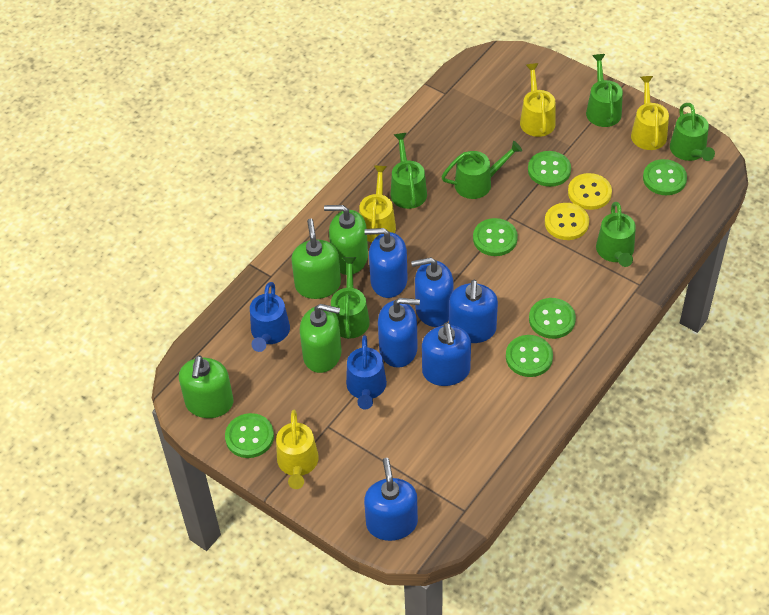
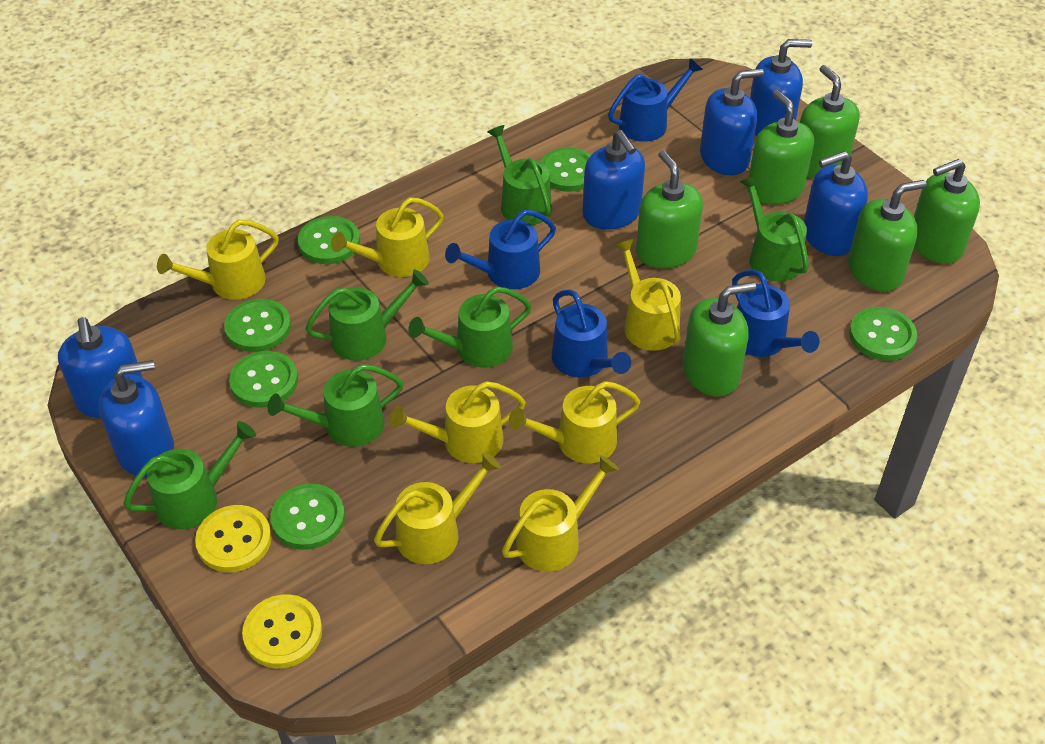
blue watering can: 2 -> 4
green soap dispenser: 4 -> 6
yellow watering can: 4 -> 7

